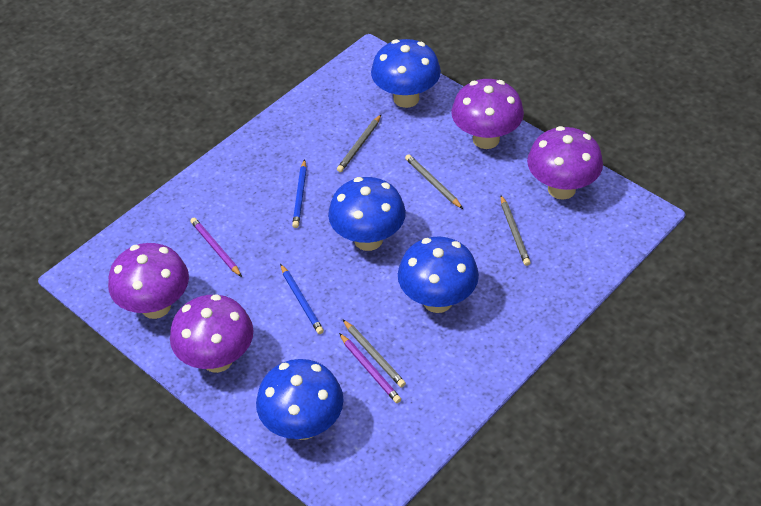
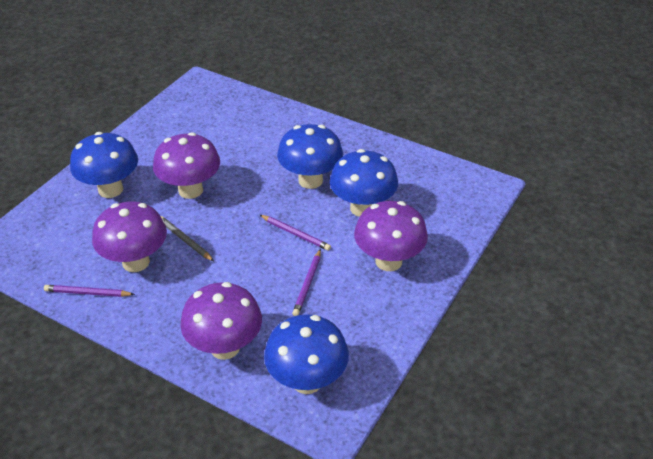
blue pencil: 2 -> 0
grey pencil: 4 -> 1
purple pencil: 2 -> 3

